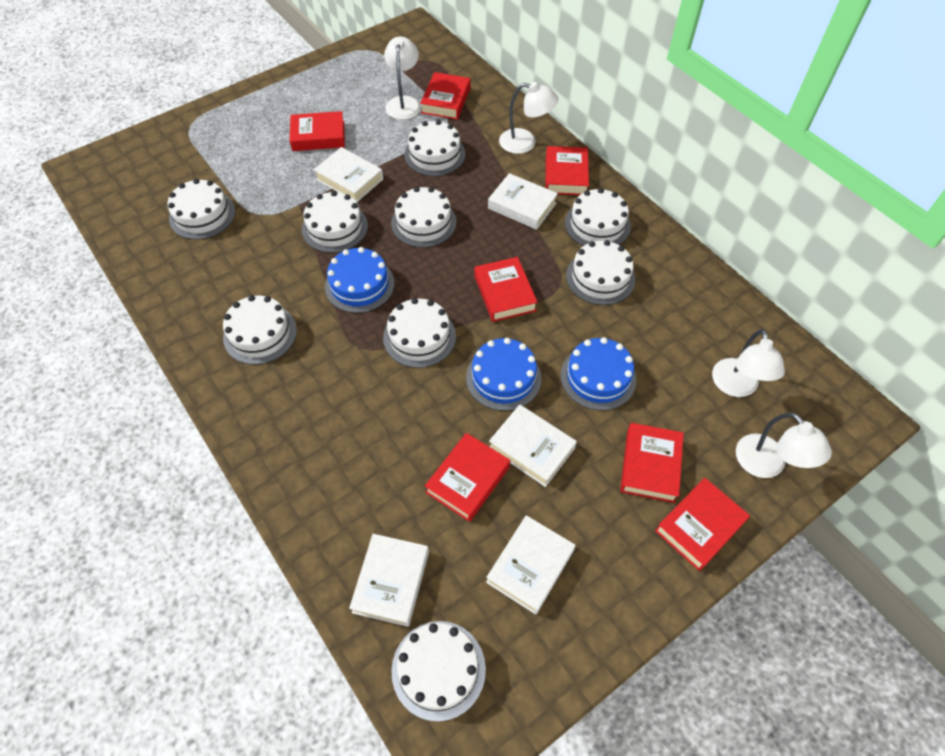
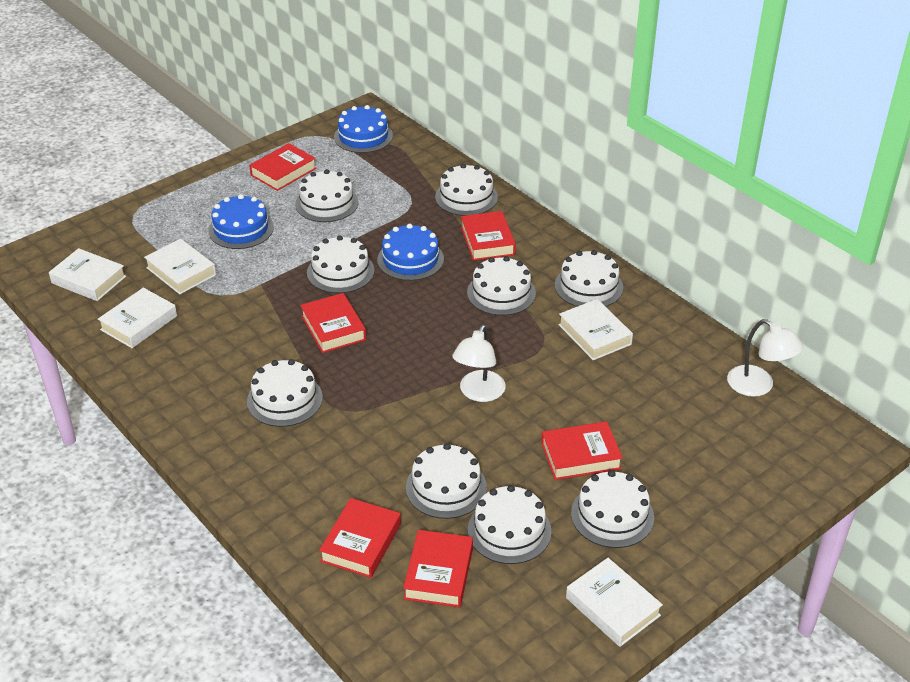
red book: 7 -> 6
white lamp: 4 -> 2

